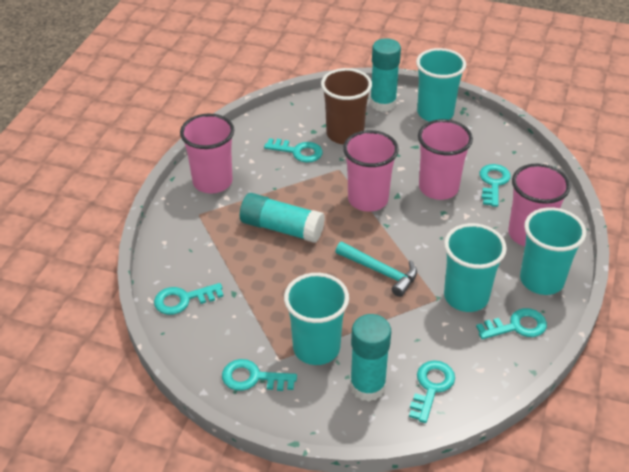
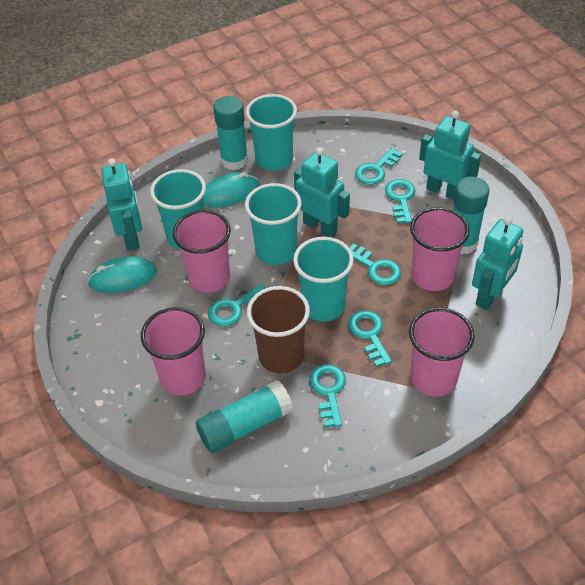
turquoise hammer: 1 -> 0
turquoise mouse: 0 -> 2
turquoise robot: 0 -> 4

